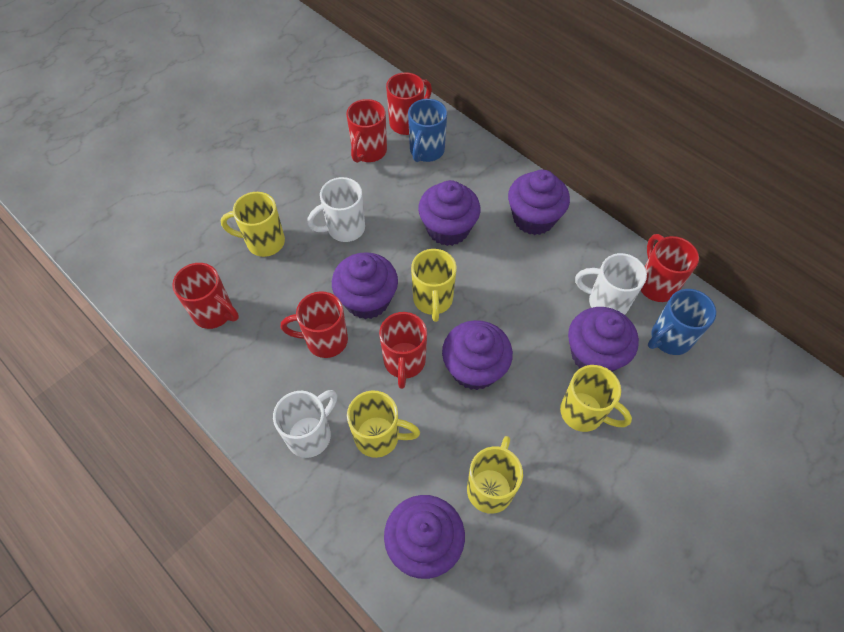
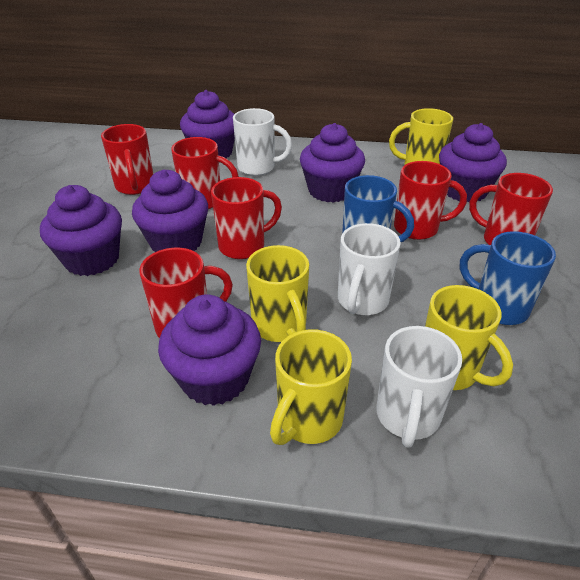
yellow mug: 5 -> 4

